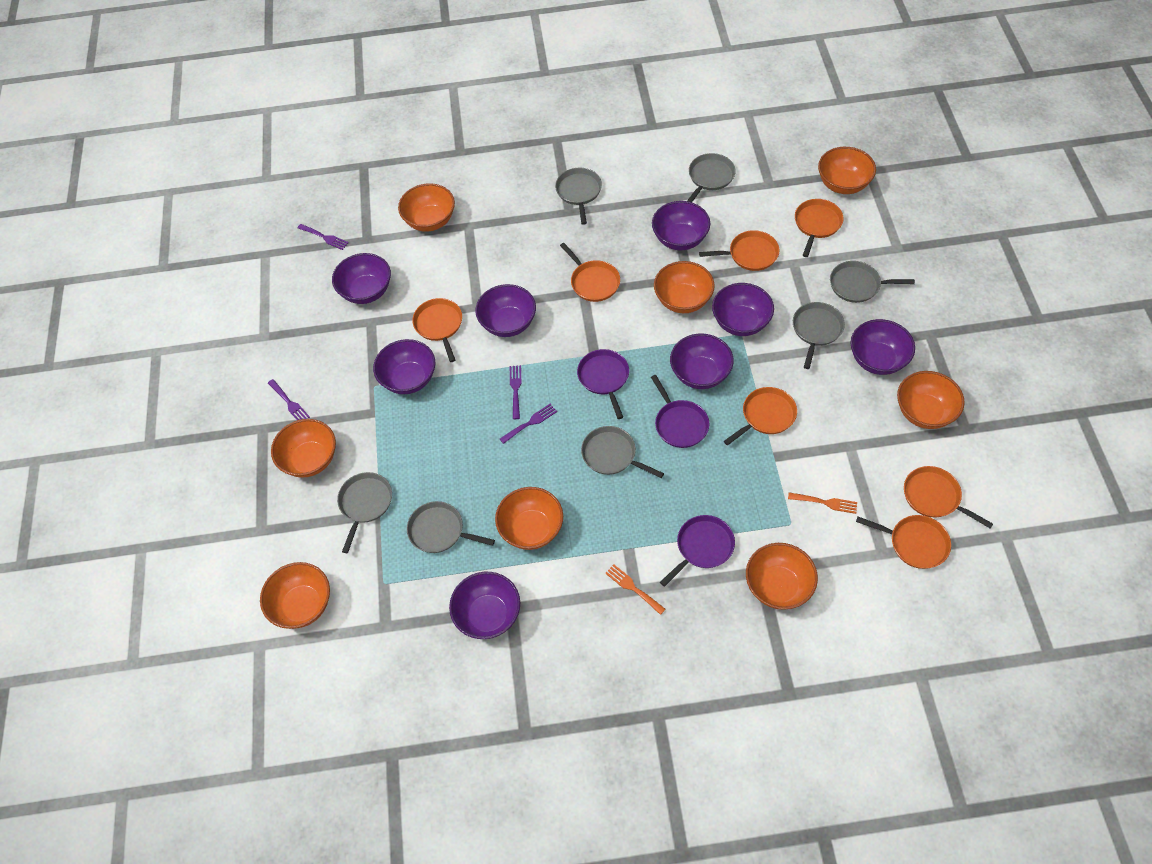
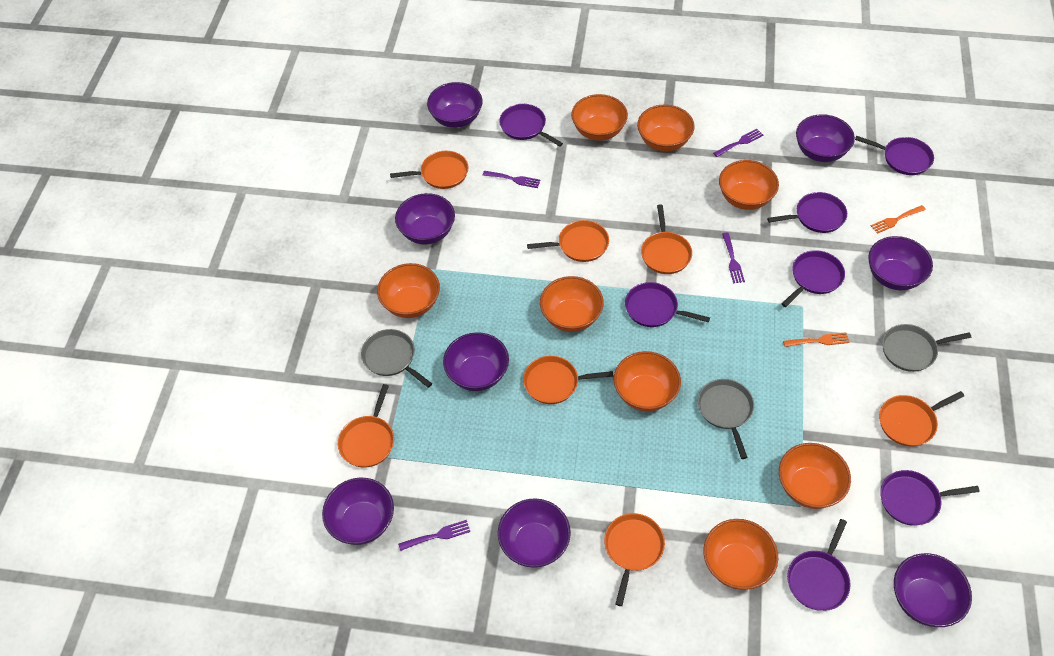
grey pan: 7 -> 3
purple pan: 3 -> 7

